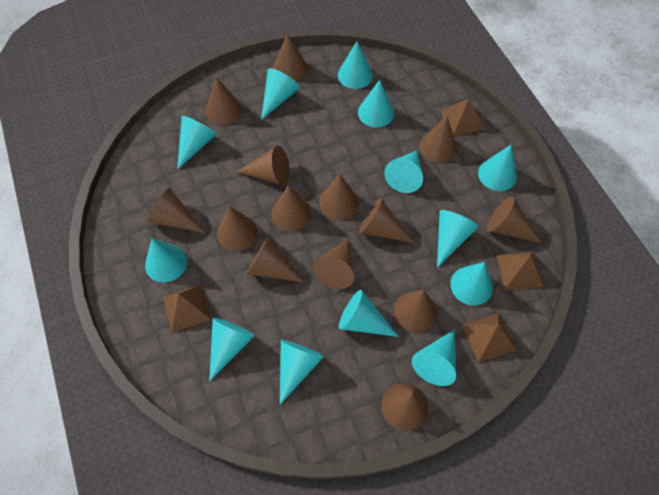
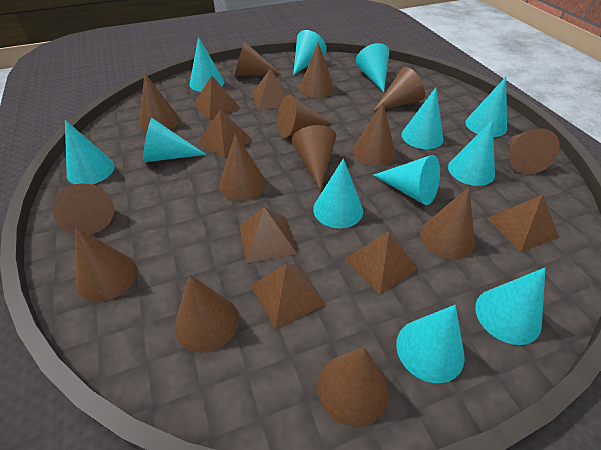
brown pyramid: 4 -> 7
turquoise cone: 13 -> 12

